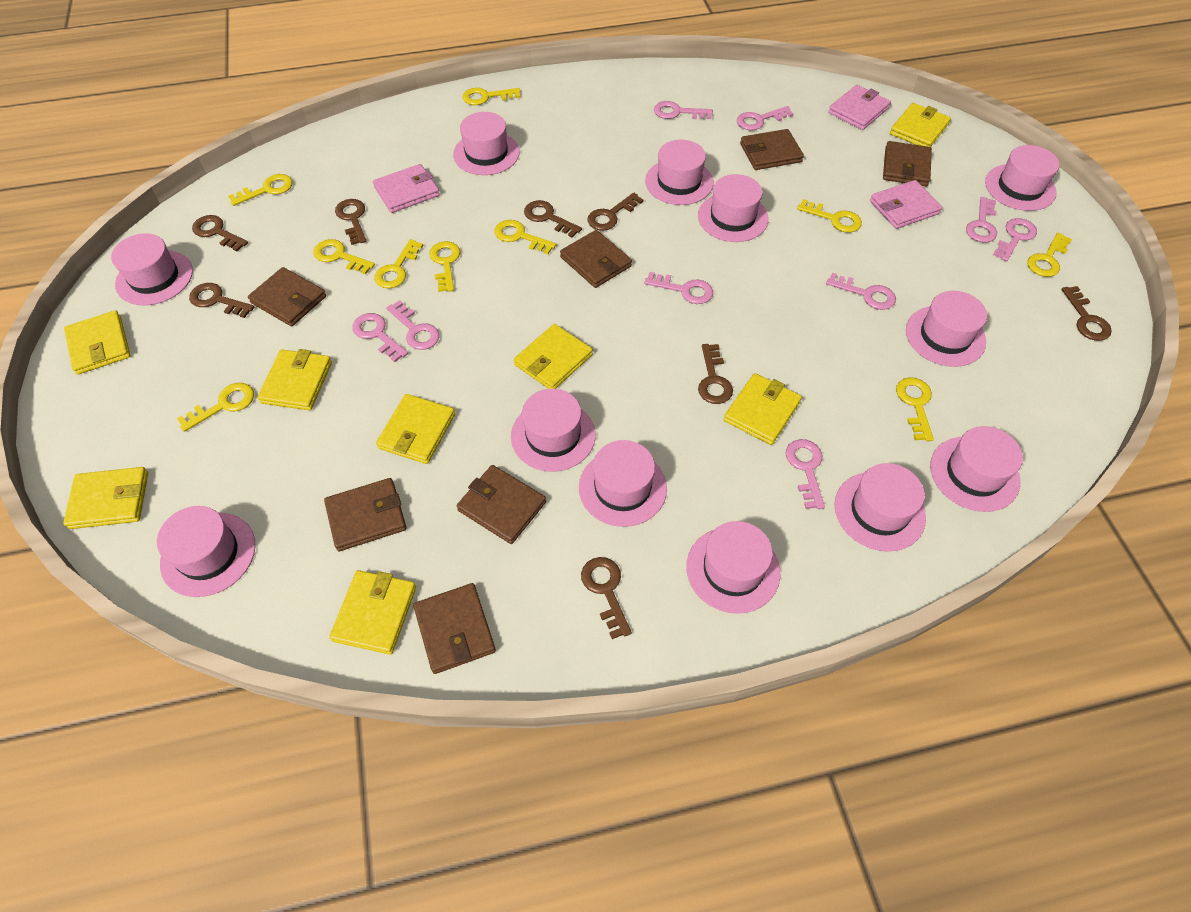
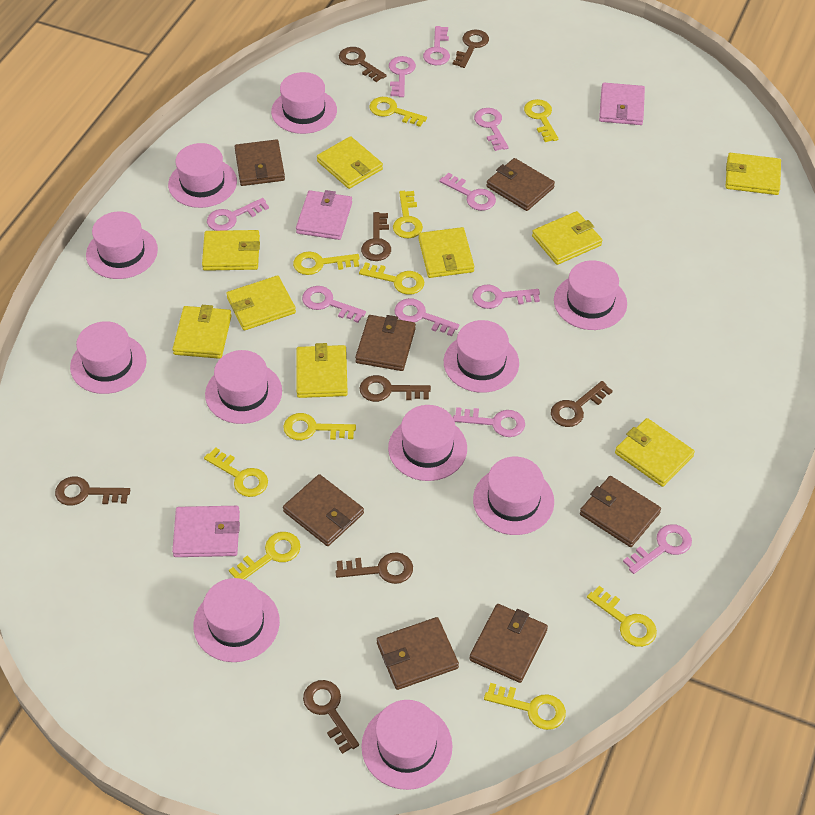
pink hat: 12 -> 11
pink key: 9 -> 10
yellow wallet: 8 -> 9

